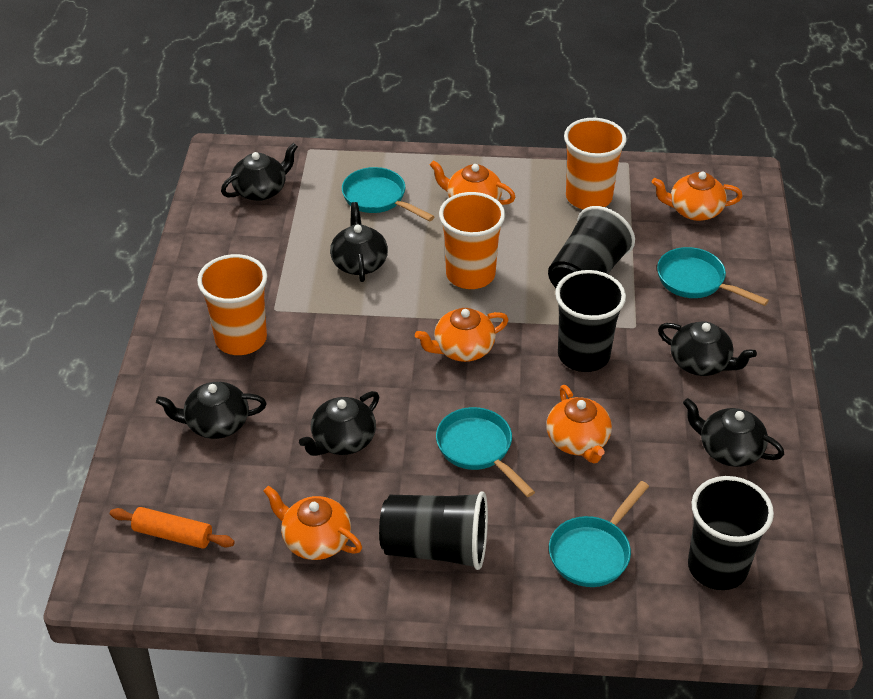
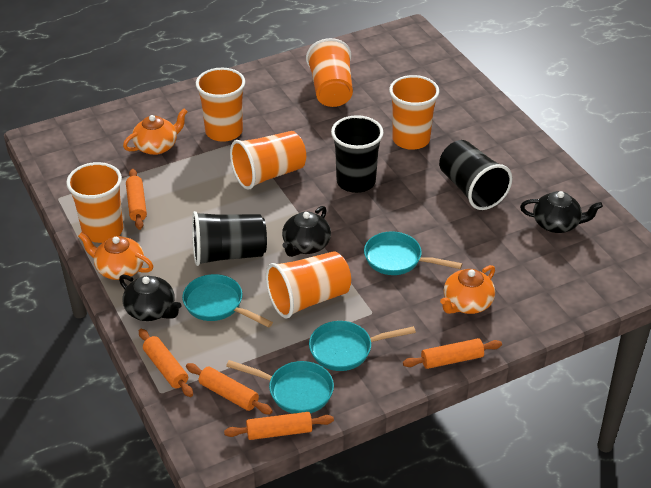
black cup: 4 -> 3
black teapot: 6 -> 3
orange cup: 3 -> 6
orange rolling pin: 1 -> 5
orange teapot: 5 -> 3

